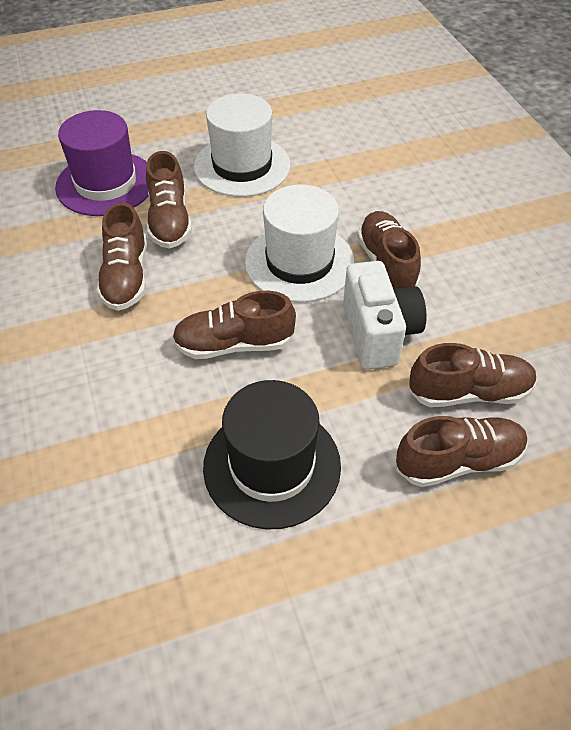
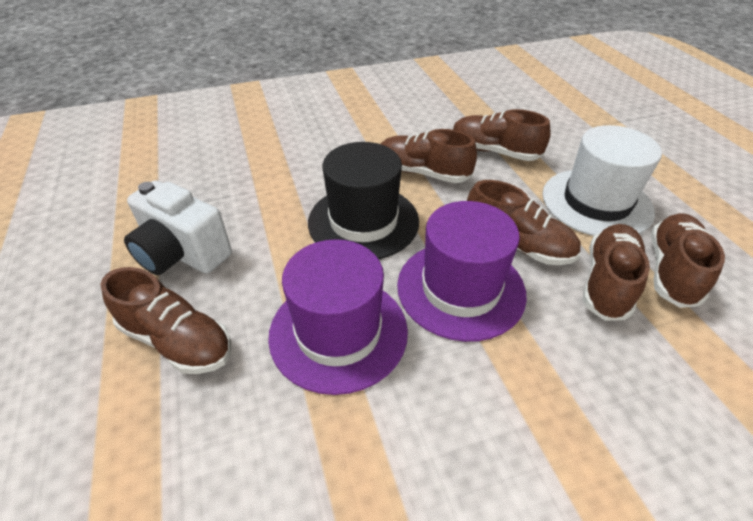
purple hat: 1 -> 2
white hat: 2 -> 1

